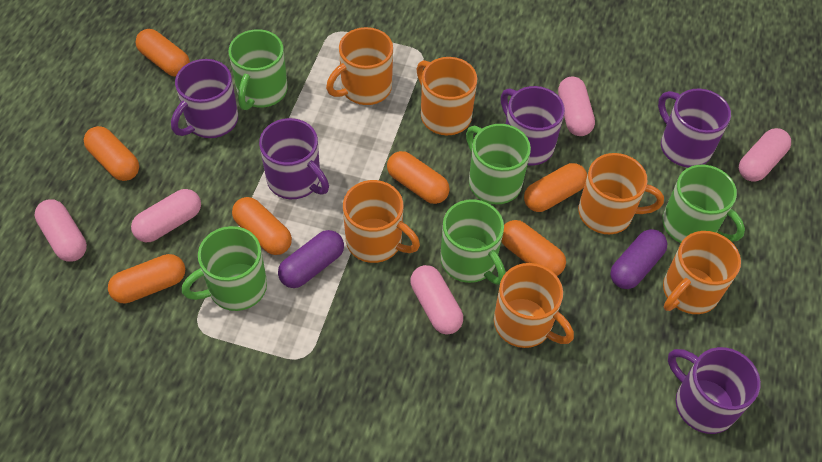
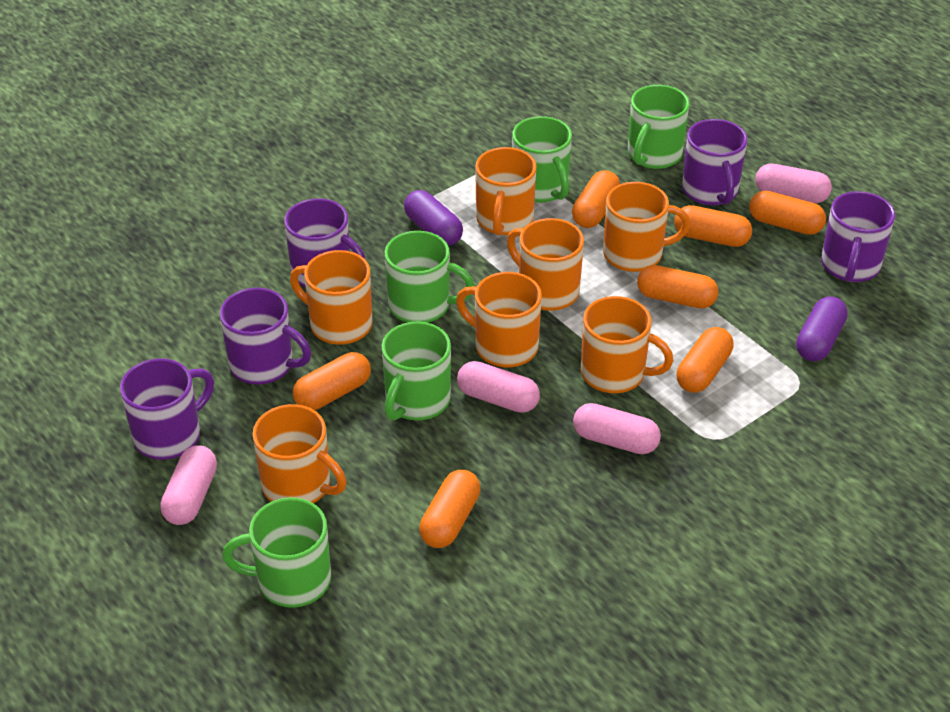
orange mug: 6 -> 7
pink capsule: 5 -> 4

